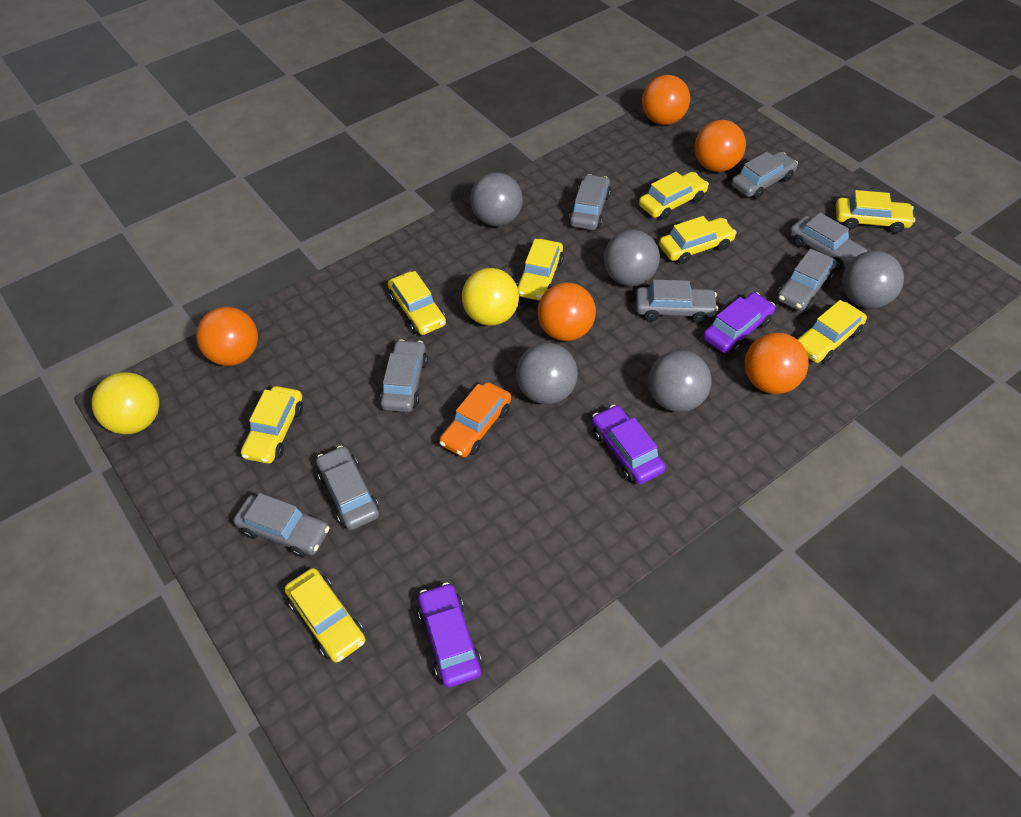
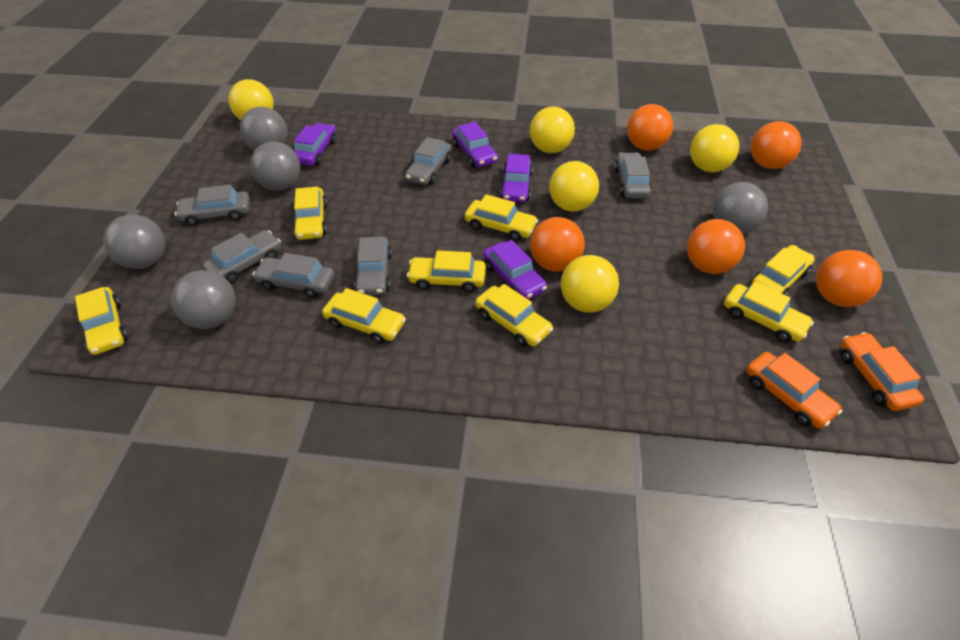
grey car: 8 -> 6
orange car: 1 -> 2
purple car: 3 -> 4
yellow ball: 2 -> 5

